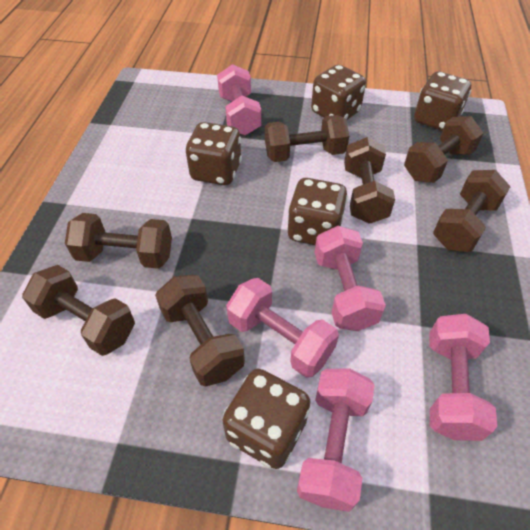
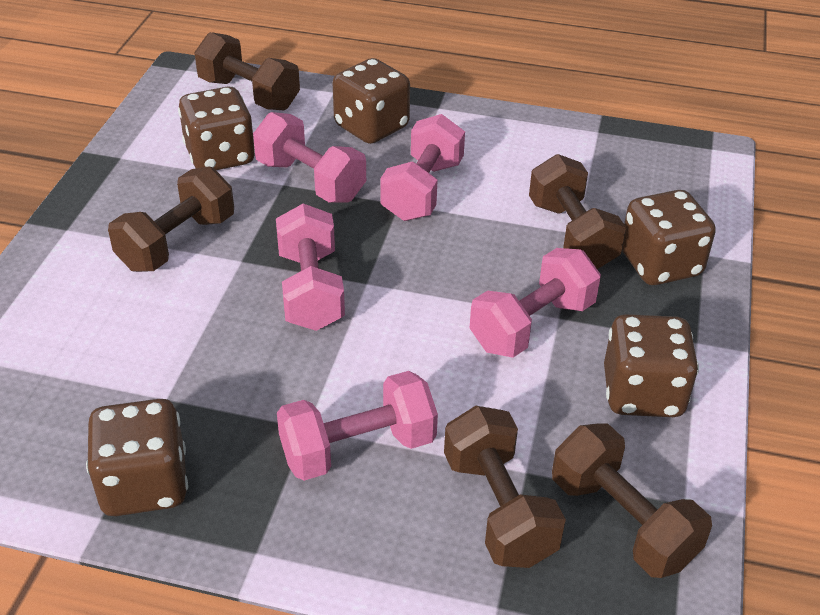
brown dumbbell: 7 -> 5

